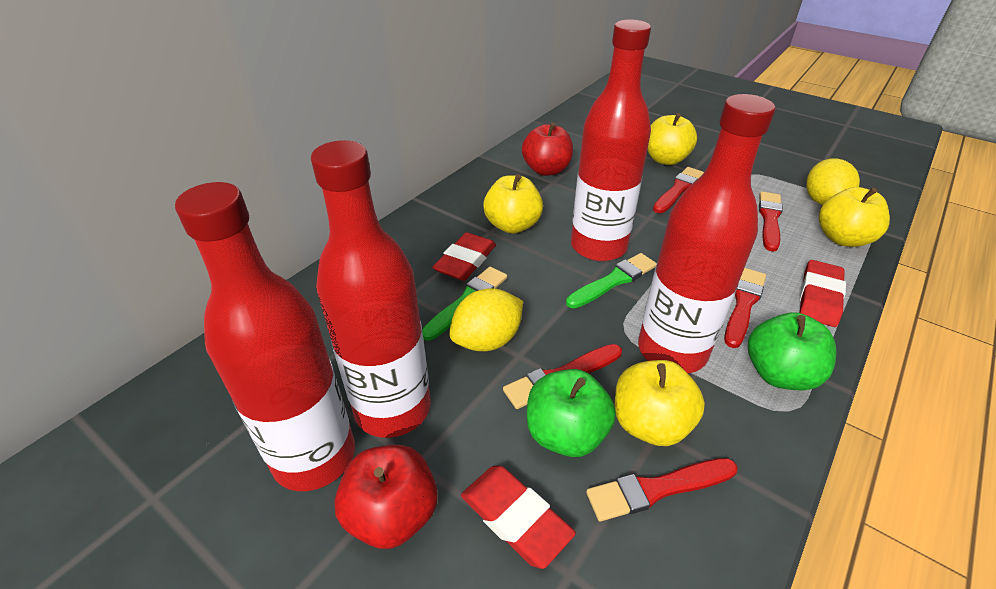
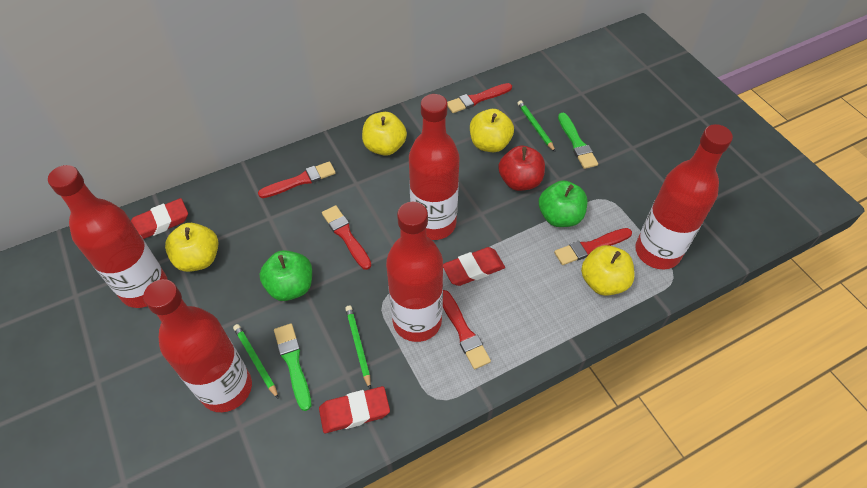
green pencil: 0 -> 3
red apple: 2 -> 1
red bottle: 4 -> 5
yellow lemon: 2 -> 0

